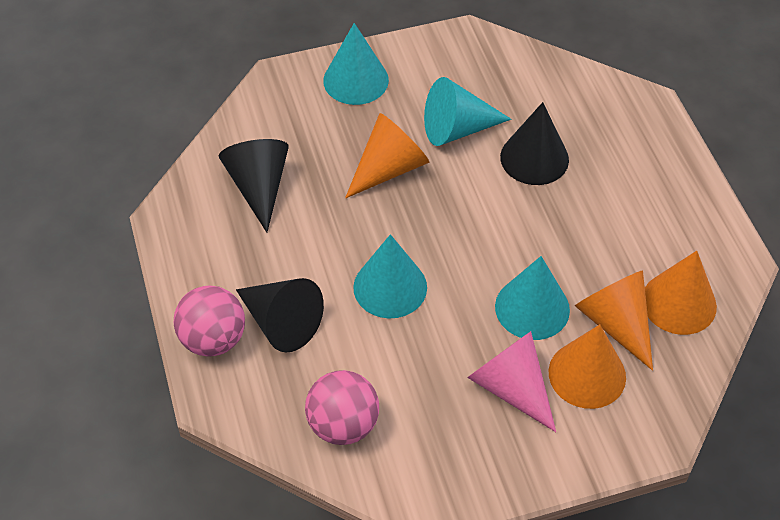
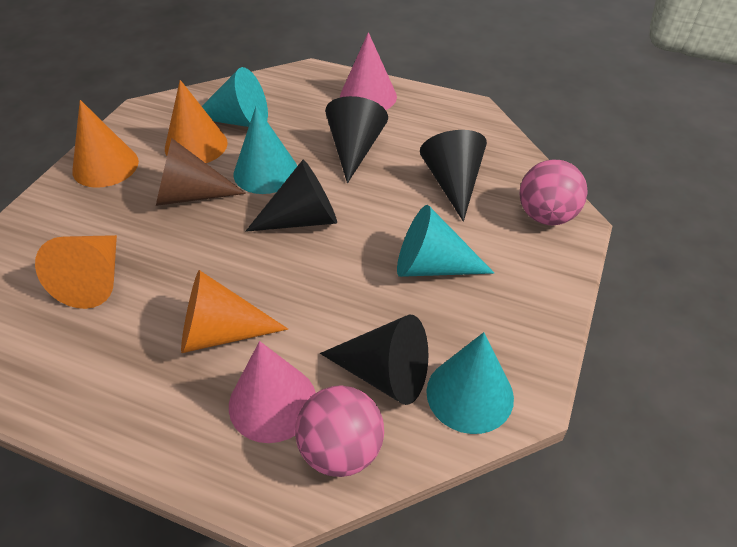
black cone: 3 -> 4
brown cone: 0 -> 1
pink cone: 1 -> 2

